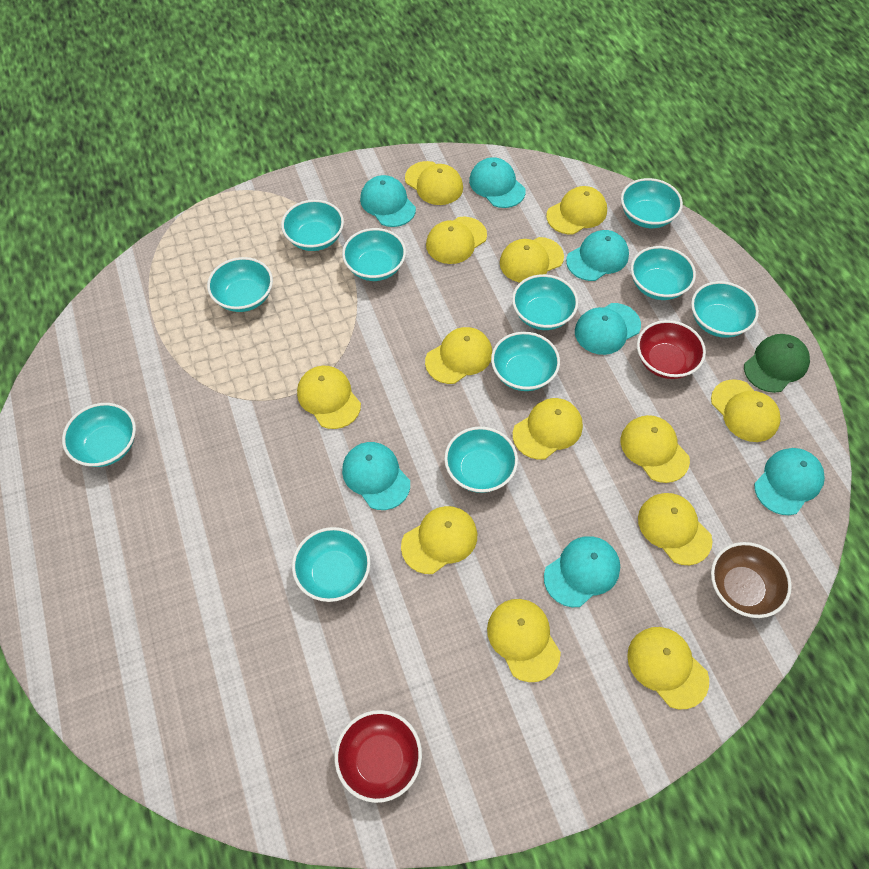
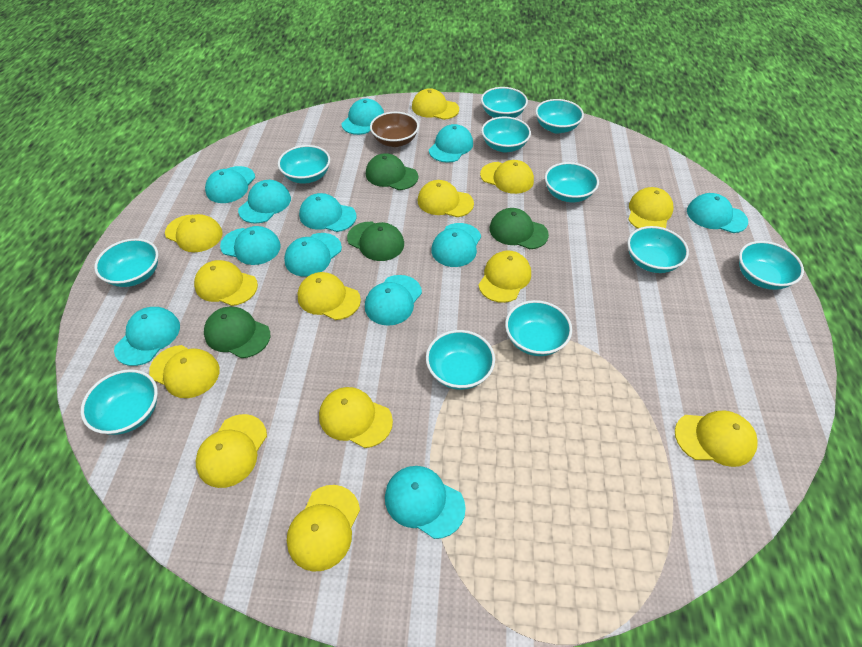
green cap: 1 -> 4
red bowl: 2 -> 0
turquoise cap: 7 -> 12

